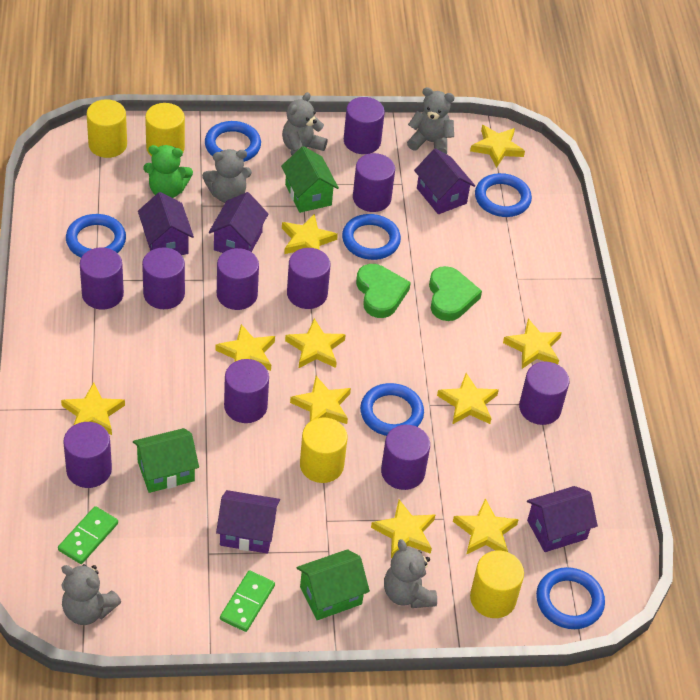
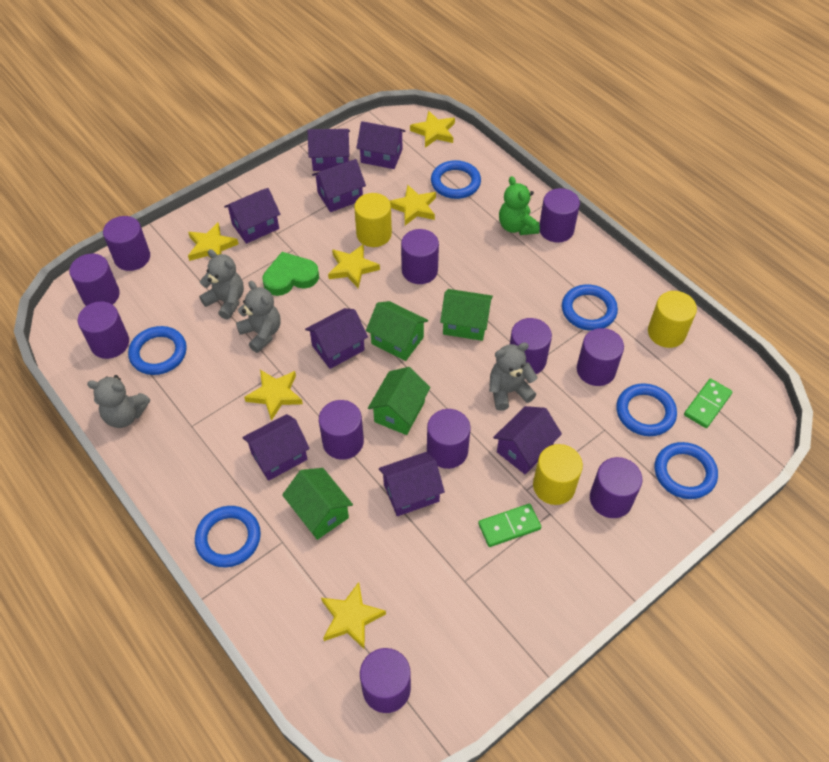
green heart: 2 -> 1
green house: 3 -> 4
grey teddy bear: 5 -> 4
purple cylinder: 10 -> 11
purple house: 5 -> 8
yellow cylinder: 4 -> 3
yellow star: 10 -> 6

